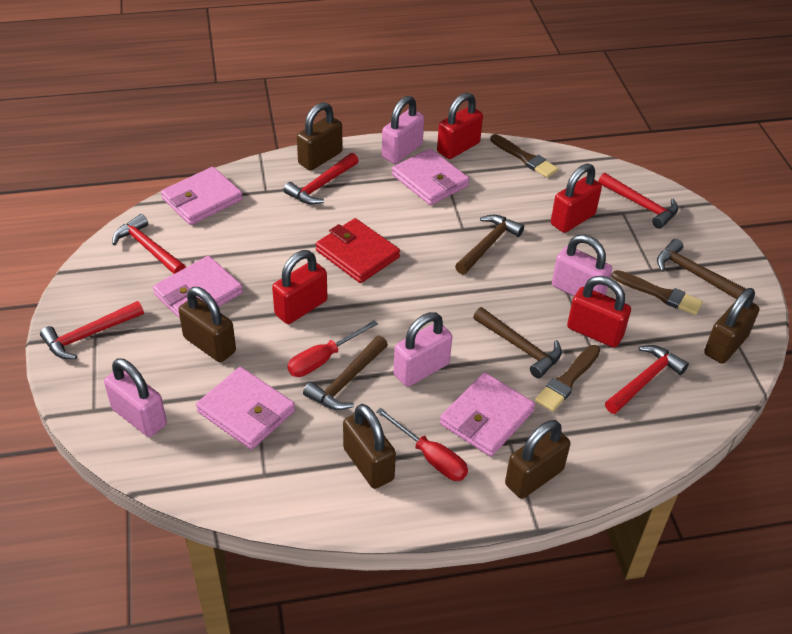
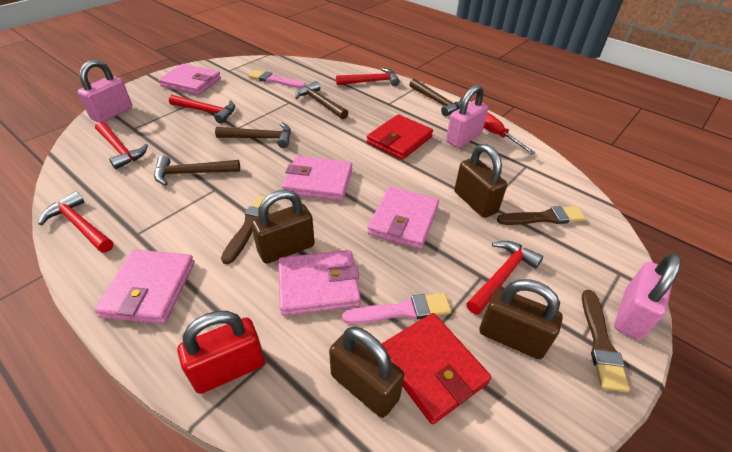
brown padlock: 5 -> 4
pink brush: 0 -> 2
pink padlock: 4 -> 3
red padlock: 4 -> 1
red screwdriver: 2 -> 1
red wallet: 1 -> 2

